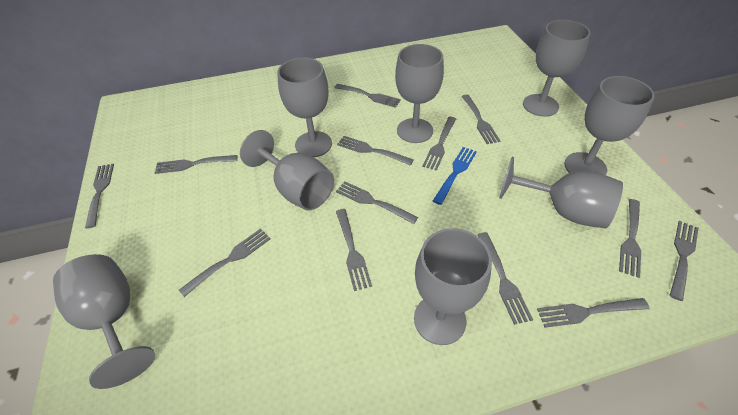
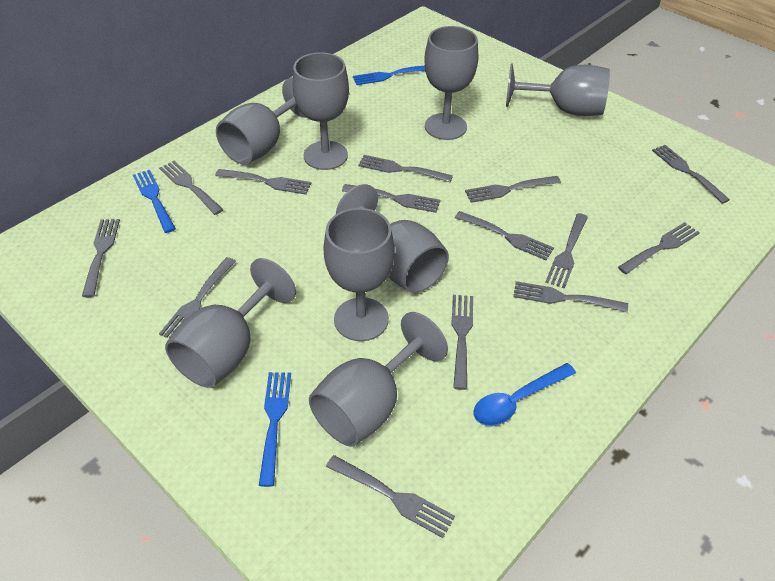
blue fork: 1 -> 3
blue spoon: 0 -> 1
grey fork: 13 -> 14

